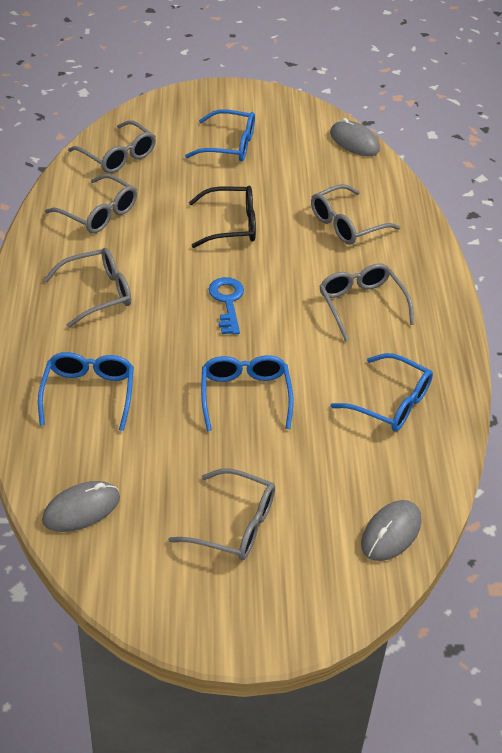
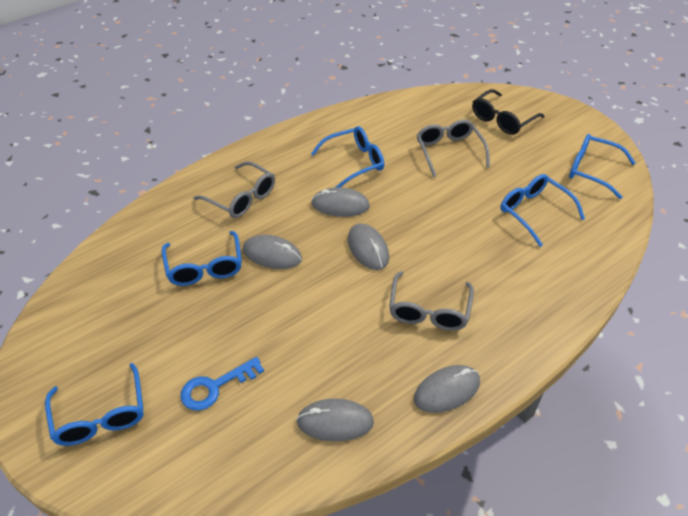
blue glasses: 4 -> 5
grey glasses: 6 -> 3
grey mouse: 3 -> 5

